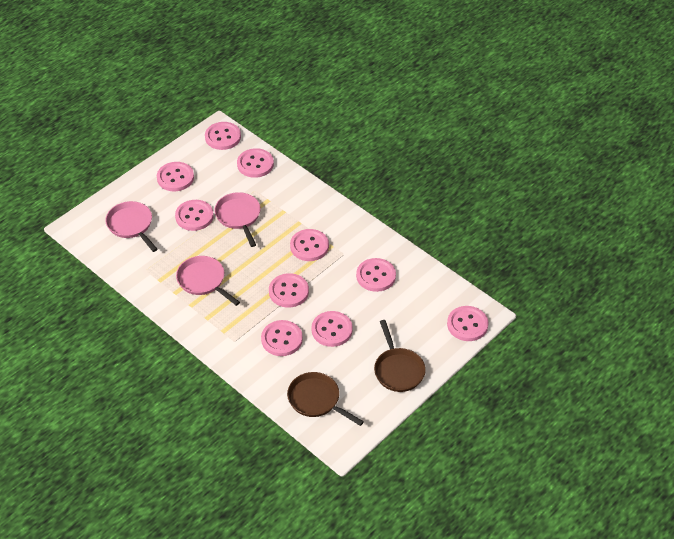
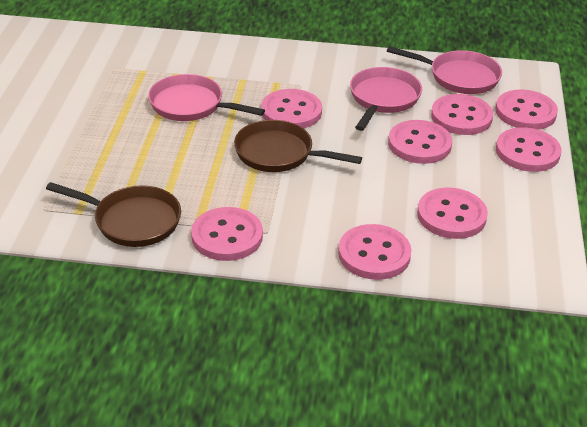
pink button: 10 -> 8

